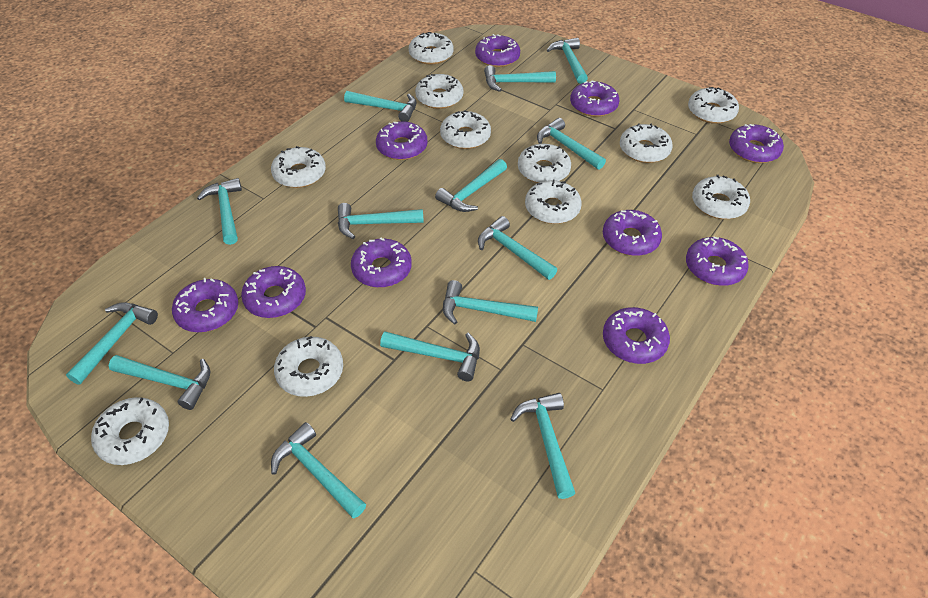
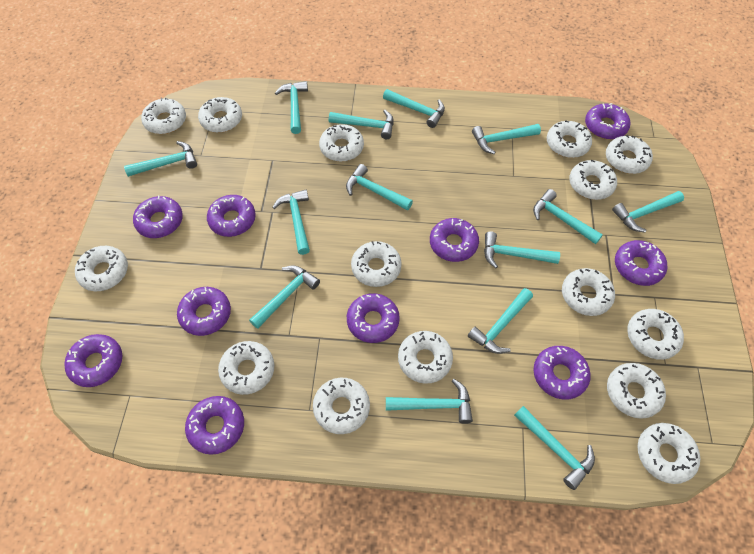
white donut: 11 -> 15

